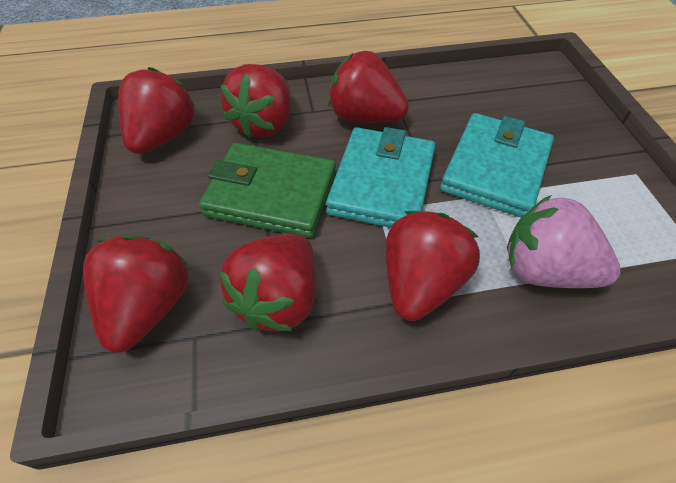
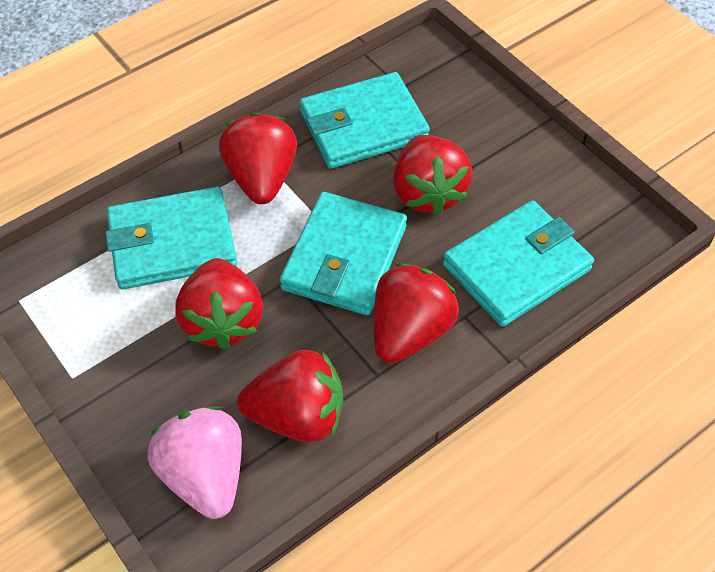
green wallet: 1 -> 0
red strawberry: 6 -> 5
turquoise wallet: 2 -> 4

